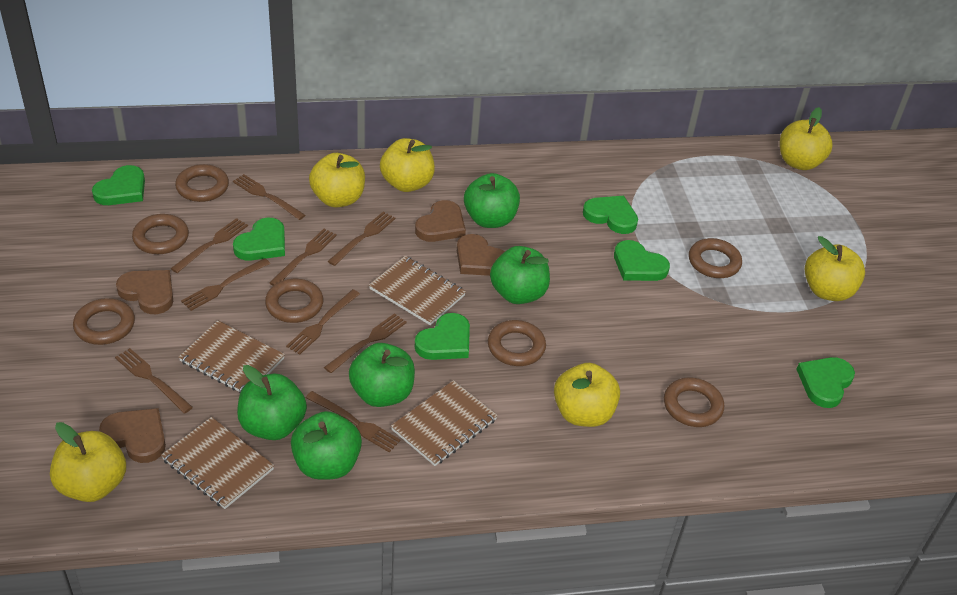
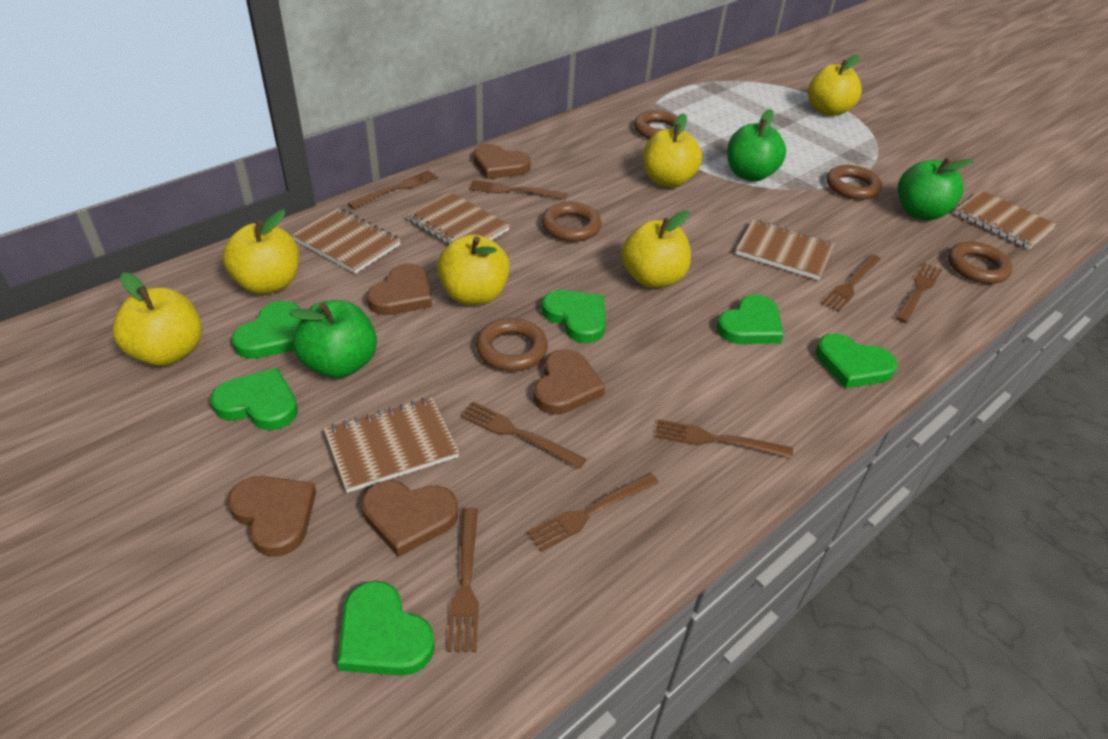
brown fork: 9 -> 8
brown heart: 4 -> 5
brown notebook: 4 -> 5
brown ring: 7 -> 5
green apple: 5 -> 3

